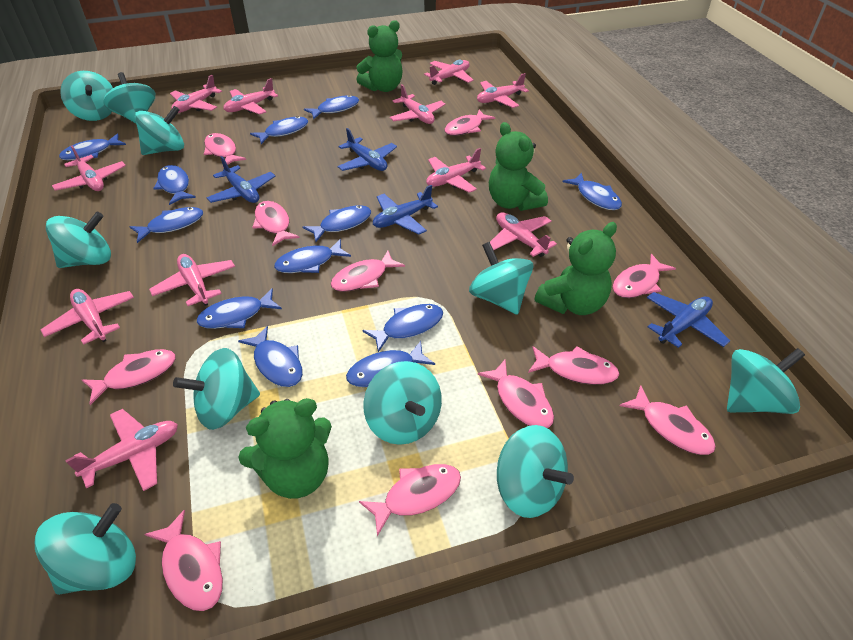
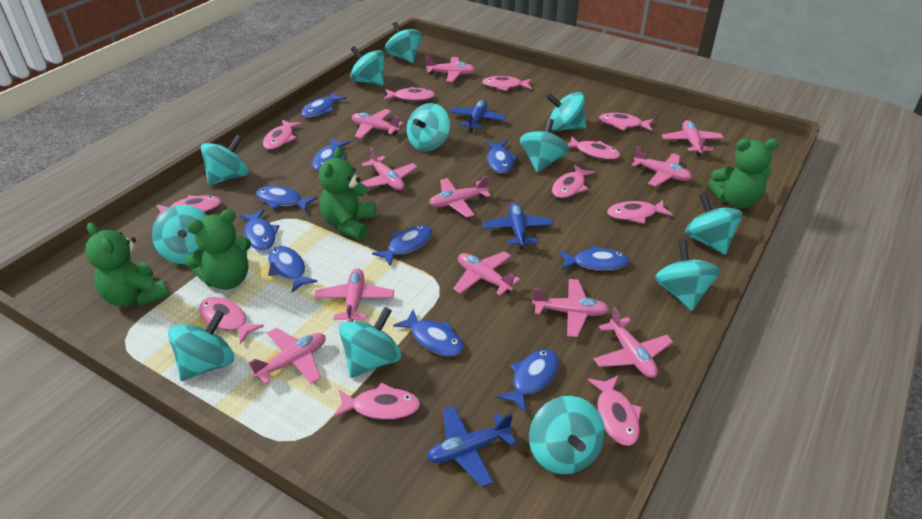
blue fish: 12 -> 10
blue plane: 4 -> 3
turquoise spinning top: 10 -> 12

